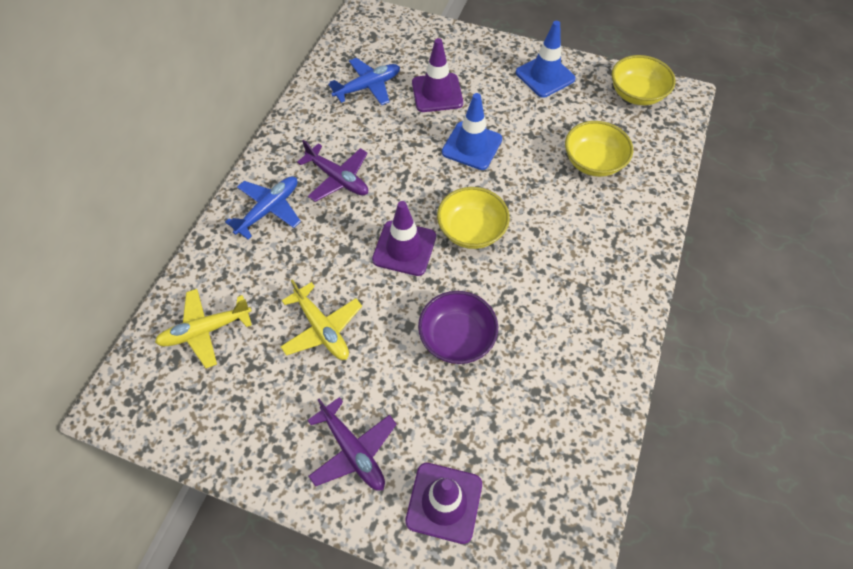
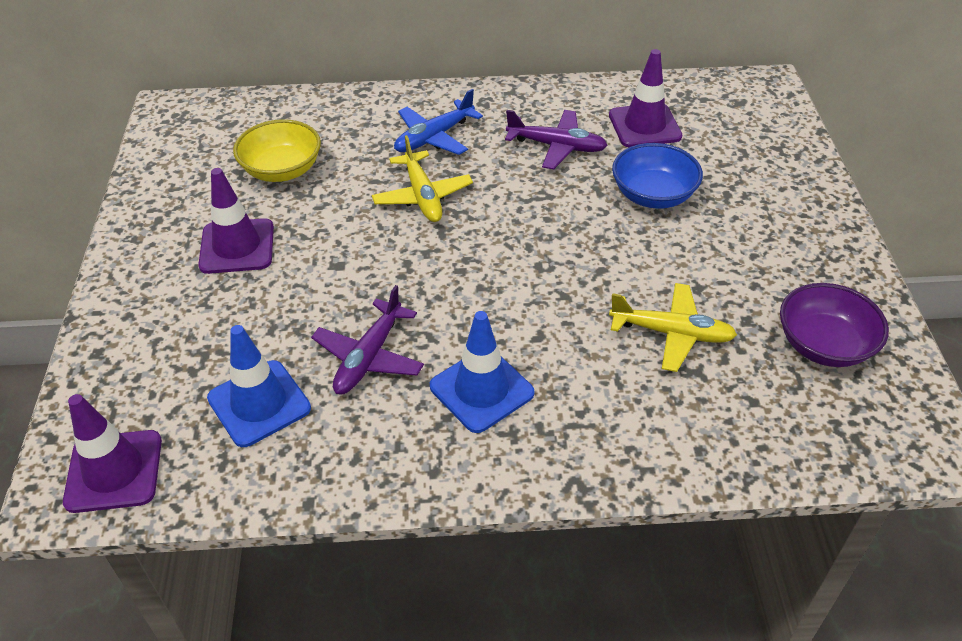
blue bowl: 0 -> 1
blue plane: 2 -> 1
yellow bowl: 3 -> 1

